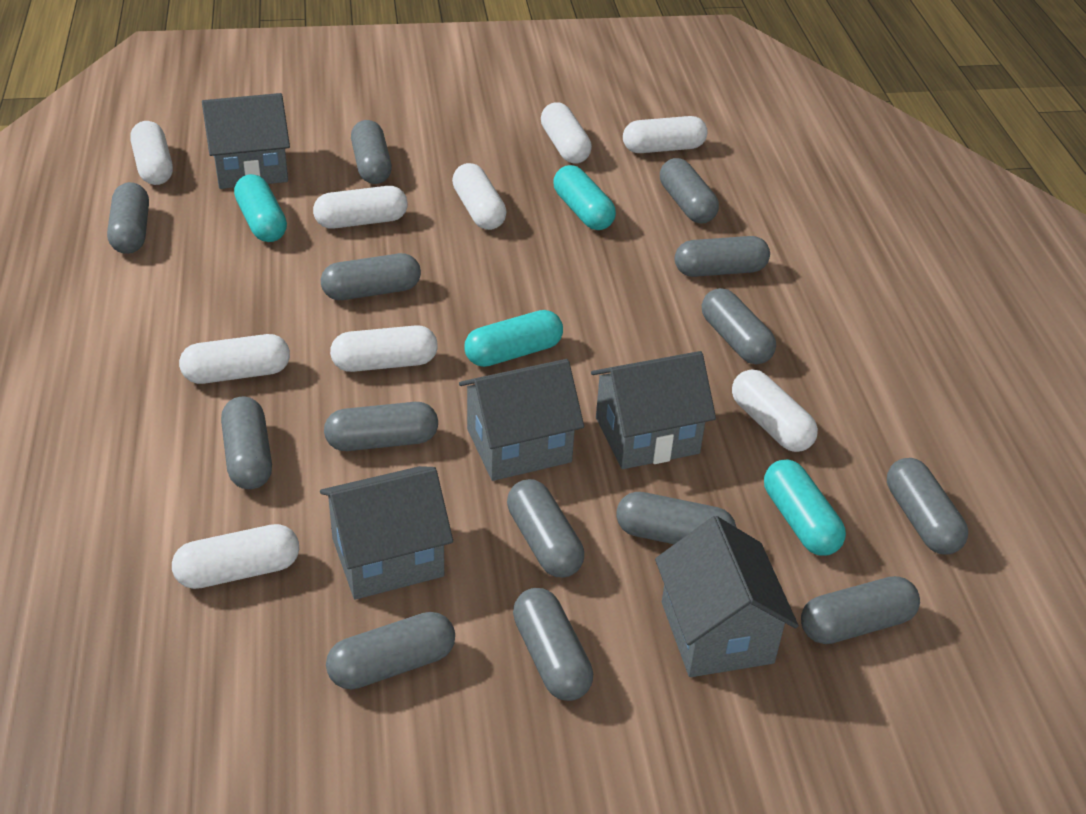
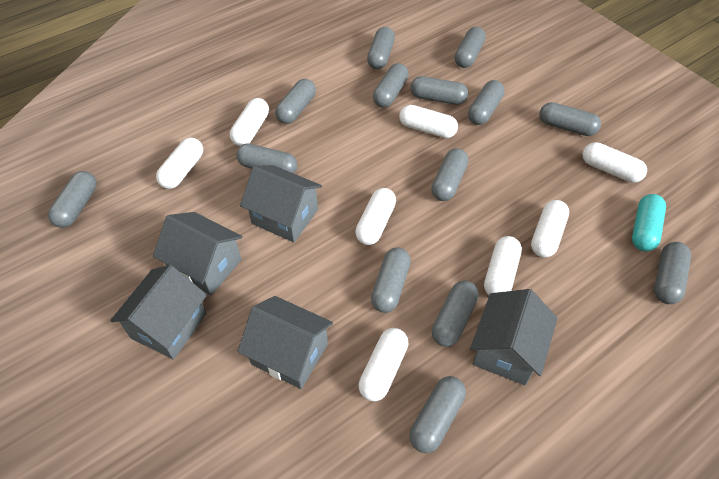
turquoise capsule: 4 -> 1
white capsule: 9 -> 8

